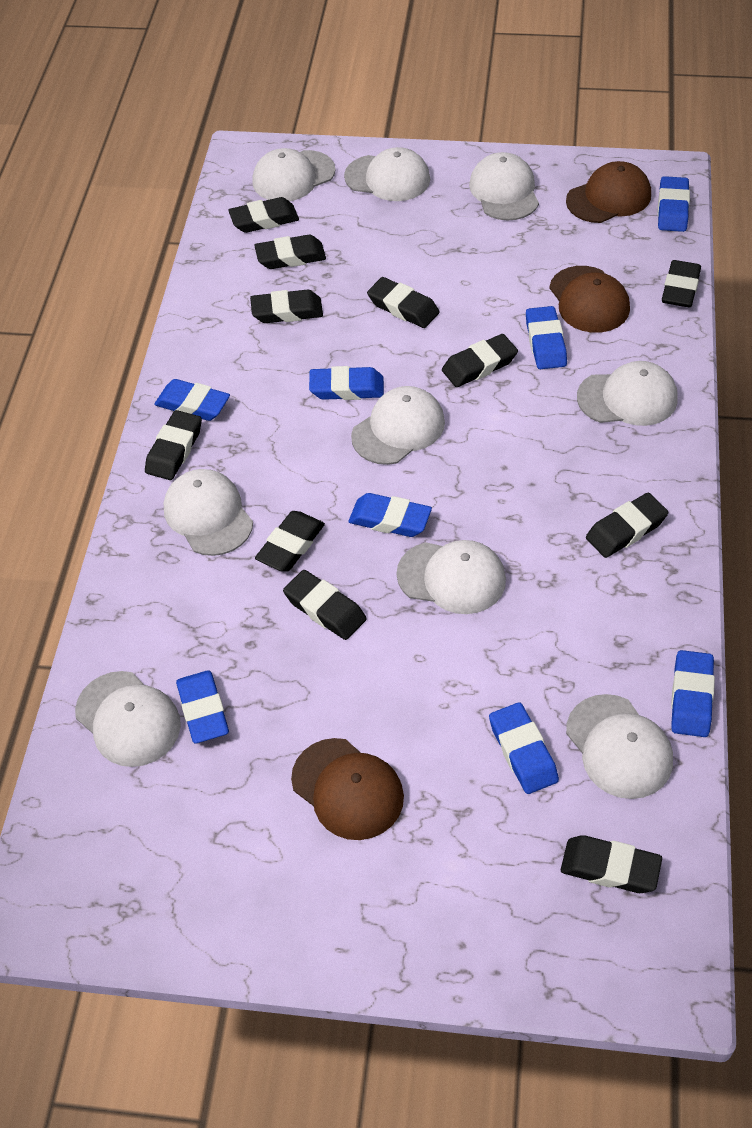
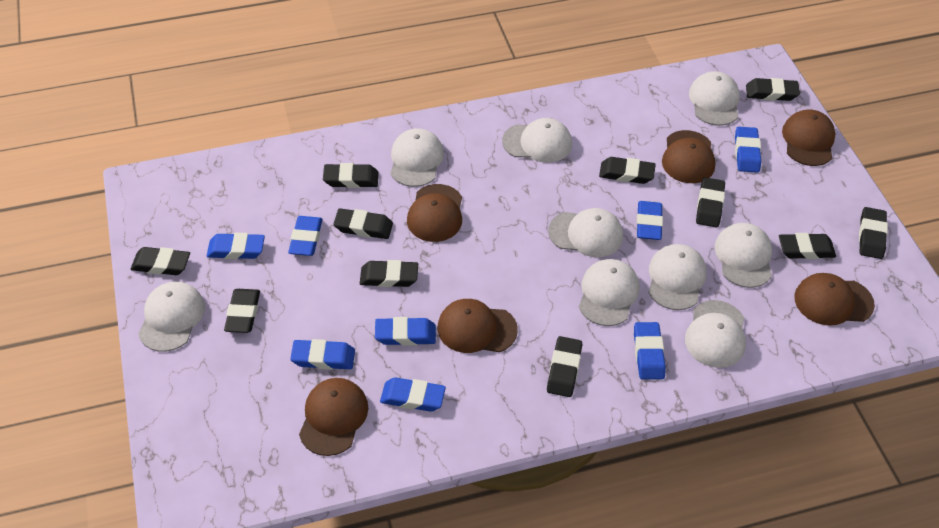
brown cap: 3 -> 6

